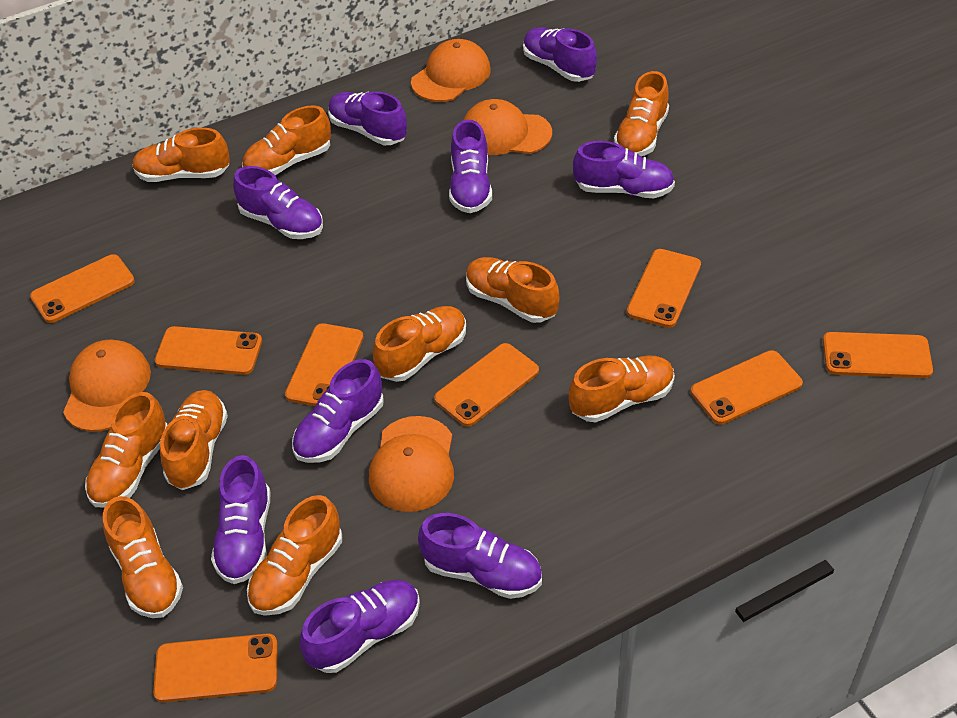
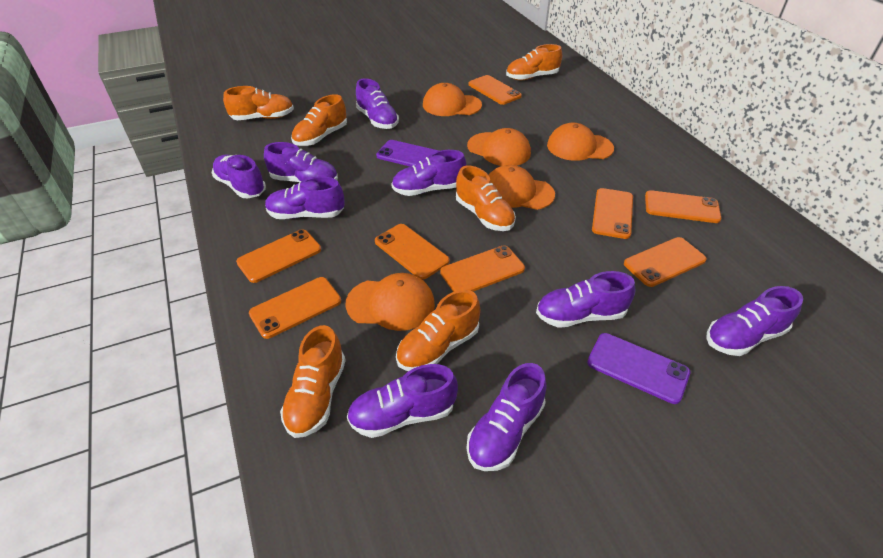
orange cap: 4 -> 5
orange shoe: 10 -> 6
purple phone: 0 -> 2

